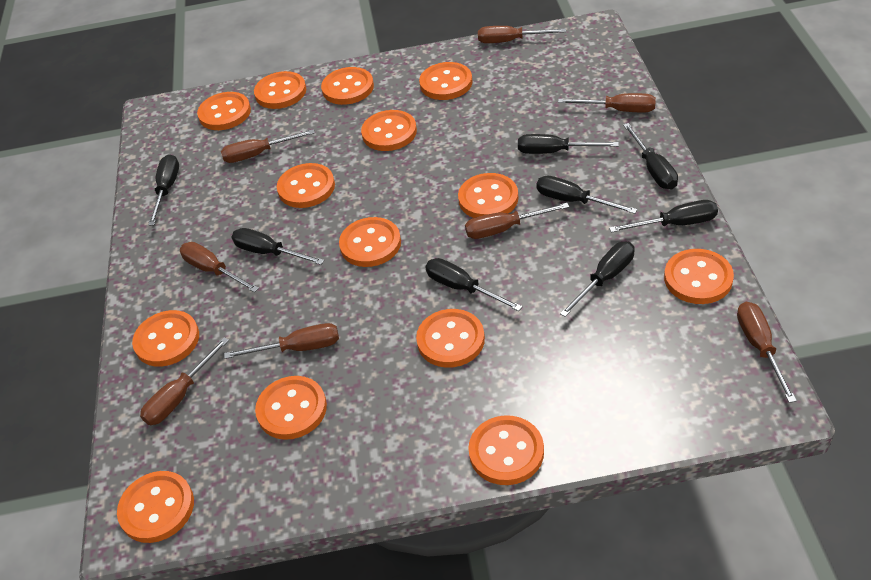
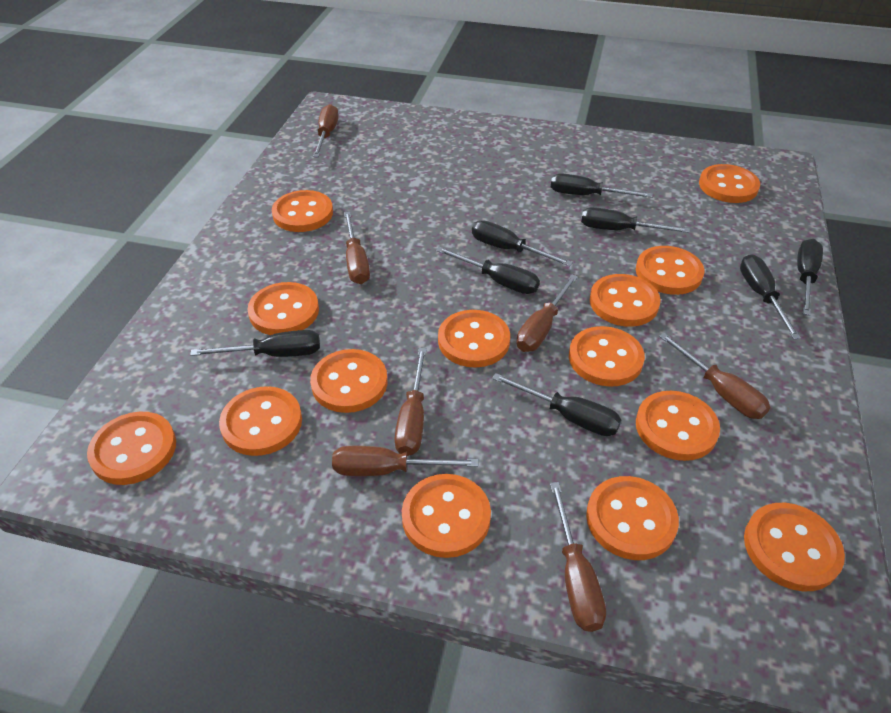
brown screwdriver: 8 -> 7

